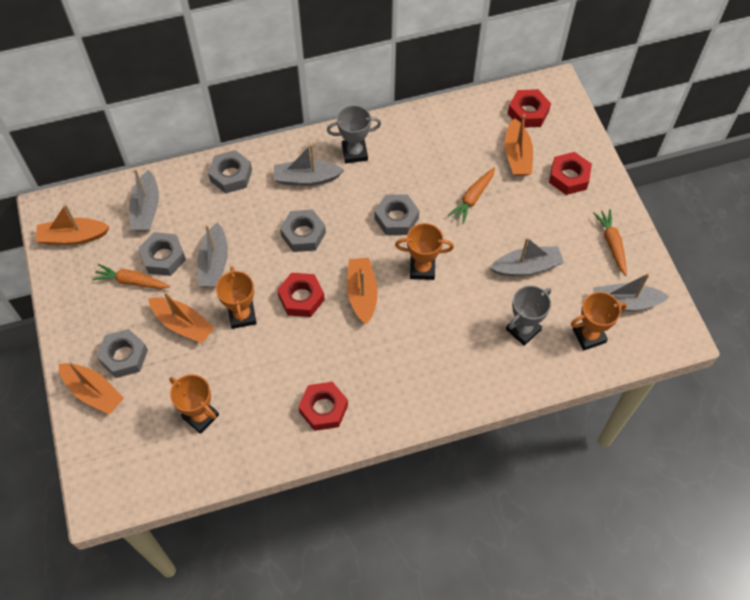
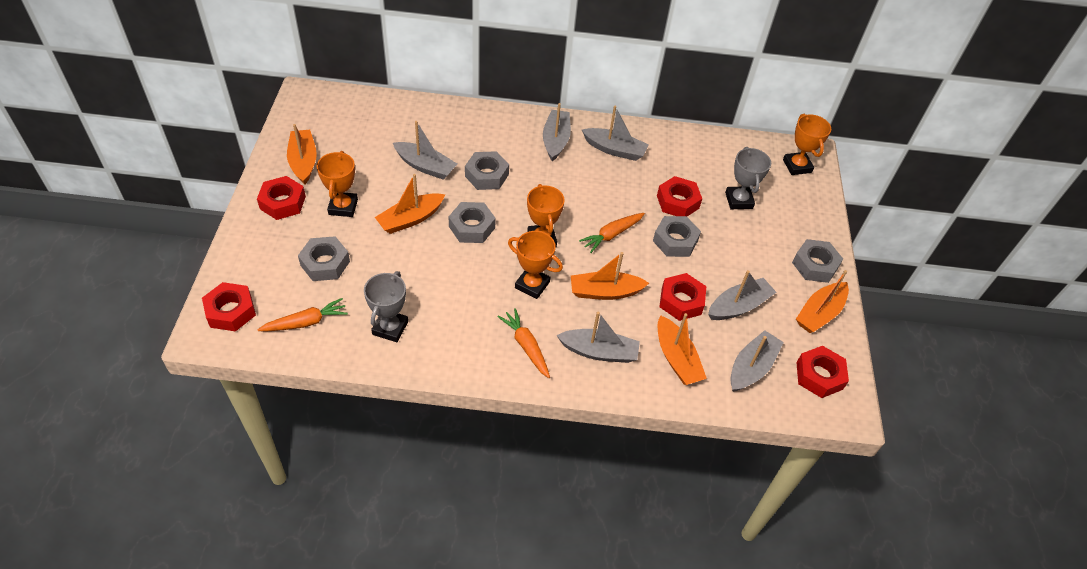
grey boat: 5 -> 6
red nut: 4 -> 5

